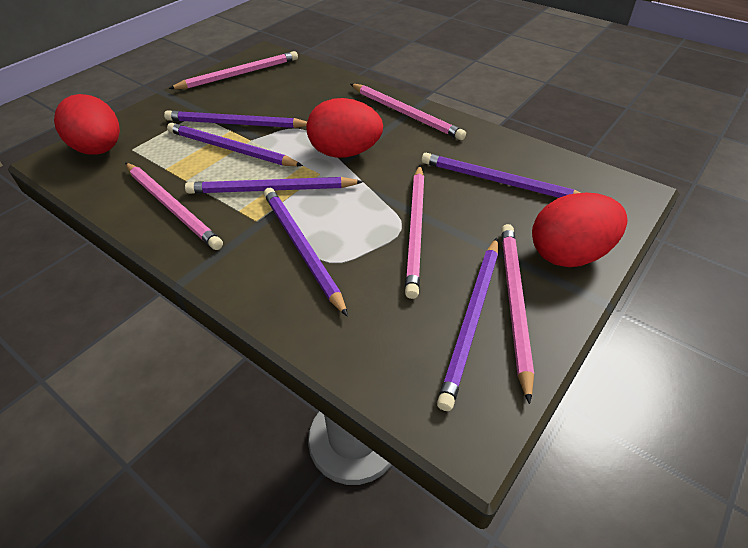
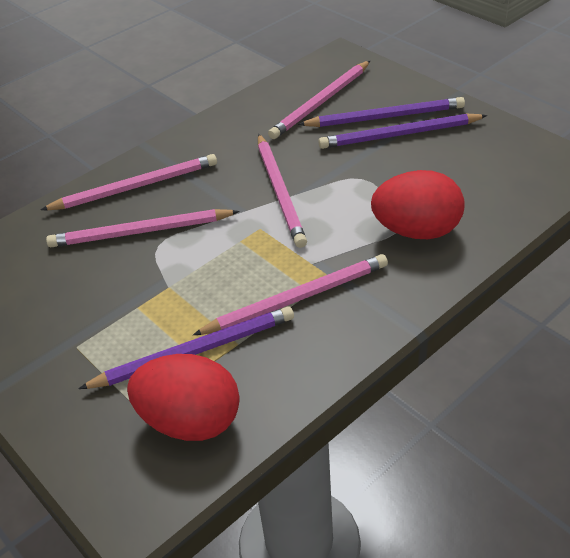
purple pencil: 6 -> 3
red egg: 3 -> 2

